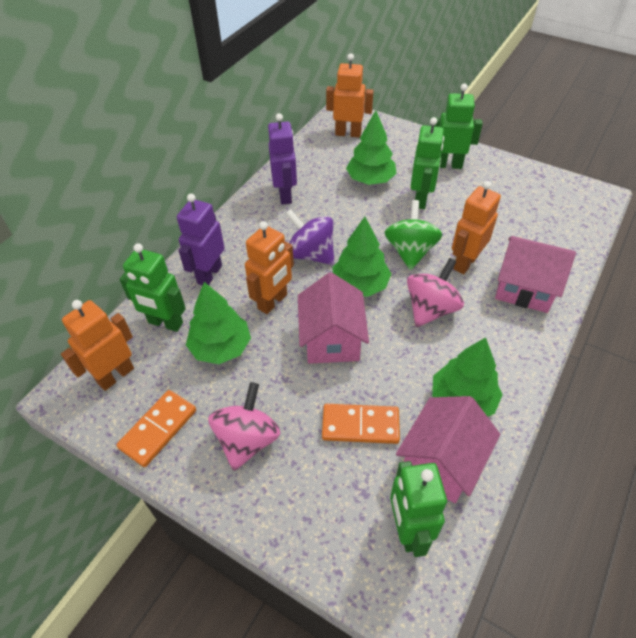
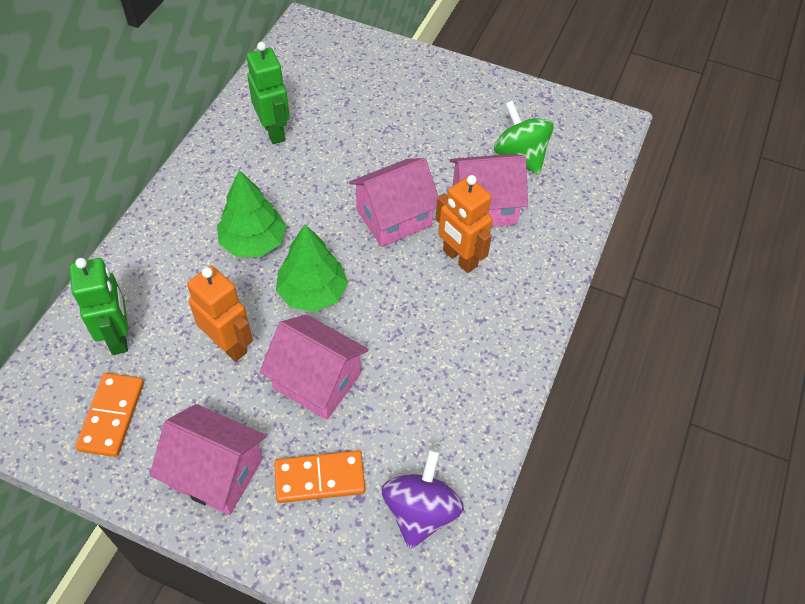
green robot: 4 -> 2
green tree: 4 -> 2
orange robot: 4 -> 2
pink house: 3 -> 4
pink spinning top: 2 -> 0
purple robot: 2 -> 0

